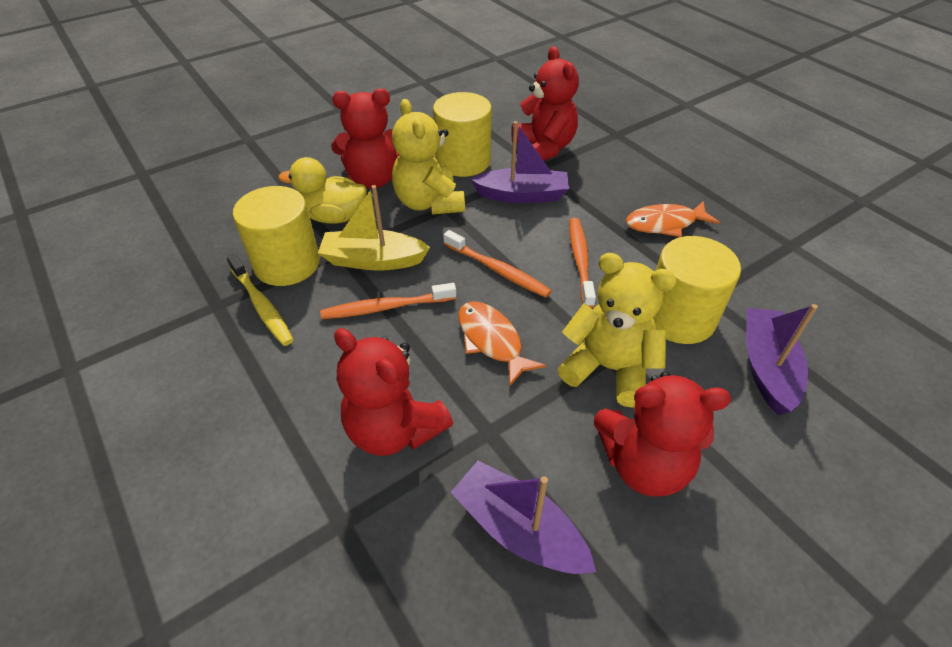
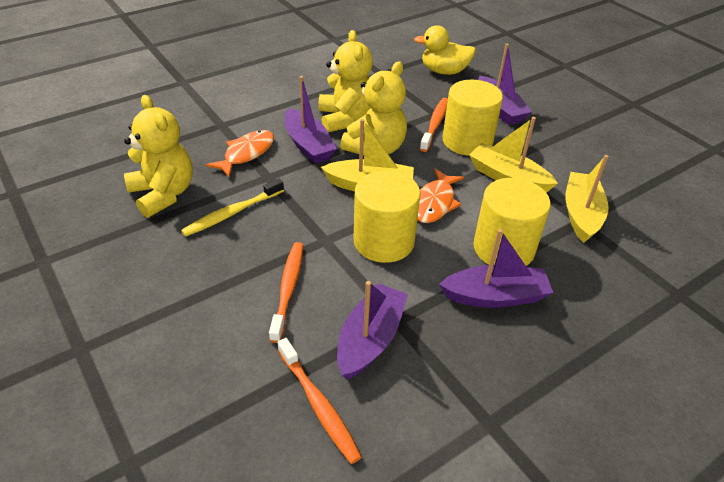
purple boat: 3 -> 4
red teddy bear: 4 -> 0
yellow boat: 1 -> 3
yellow teddy bear: 2 -> 3

